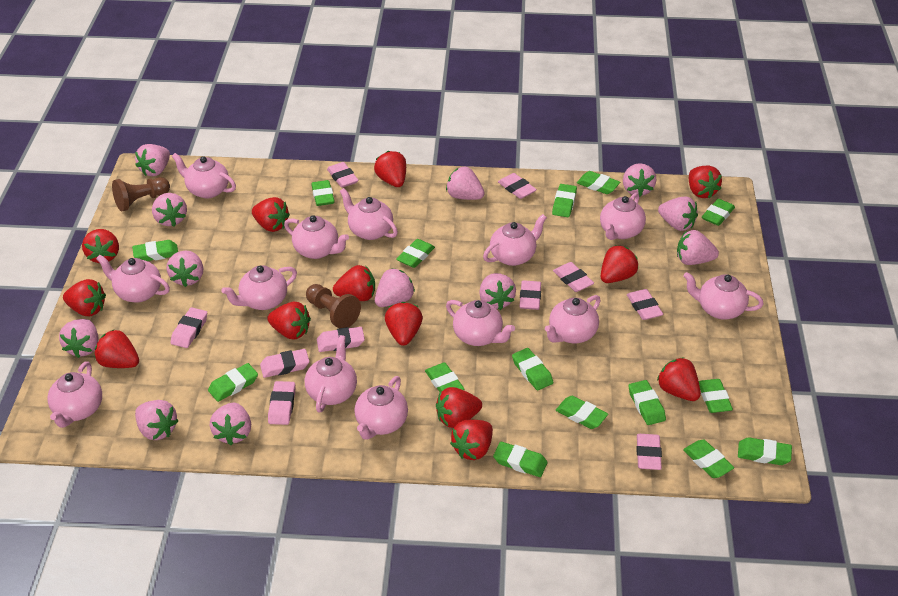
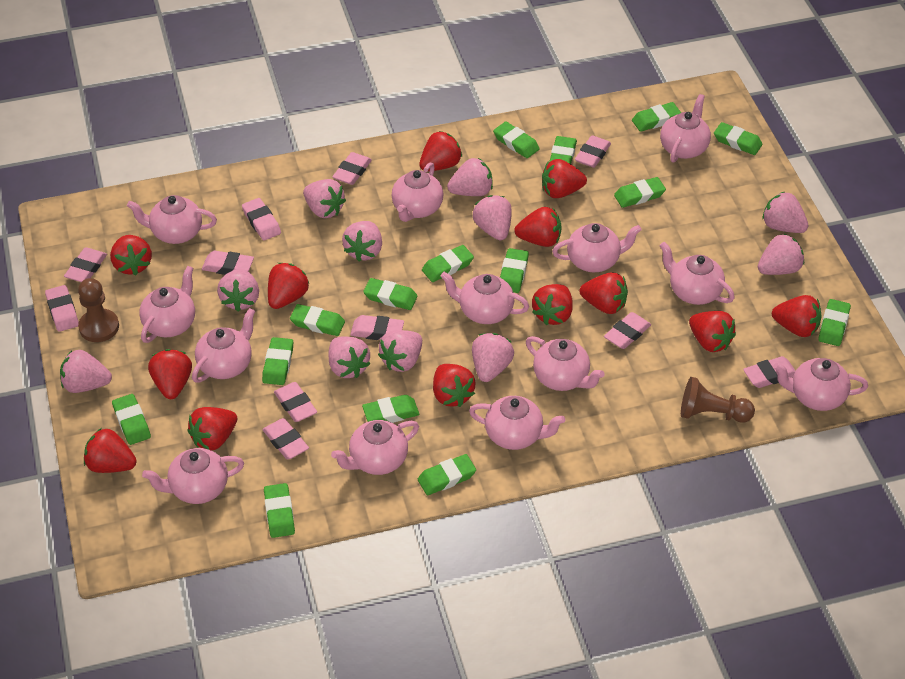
pink eraser: 10 -> 11
pink strawberry: 12 -> 11

